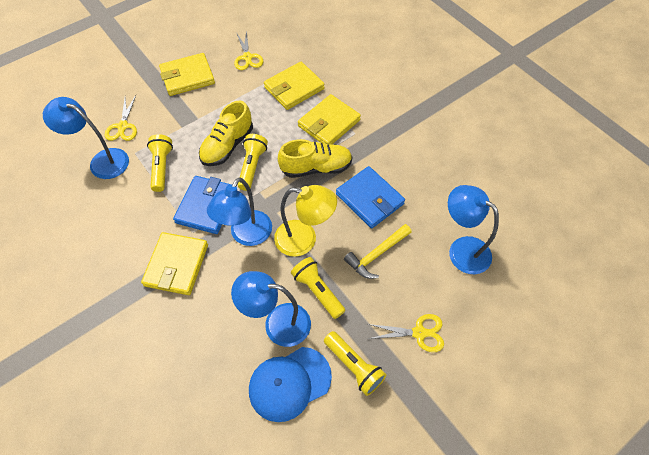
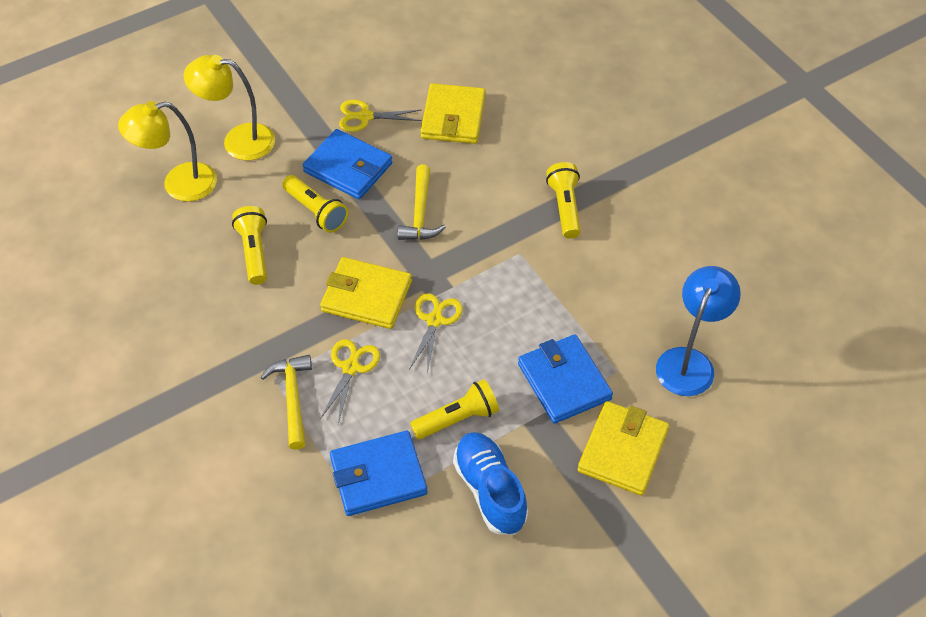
blue cap: 1 -> 0
blue lamp: 4 -> 1
blue shoe: 0 -> 1
blue wallet: 2 -> 3
yellow hammer: 1 -> 2
yellow lamp: 1 -> 2
yellow shoe: 2 -> 0
yellow wallet: 4 -> 3

